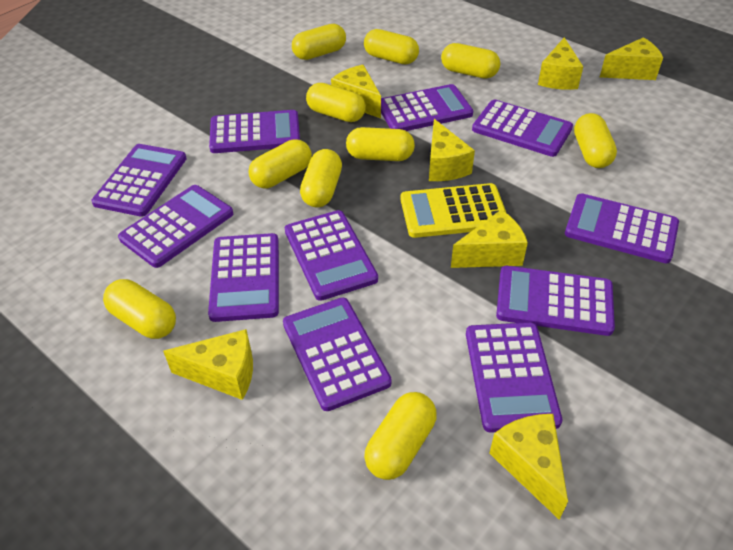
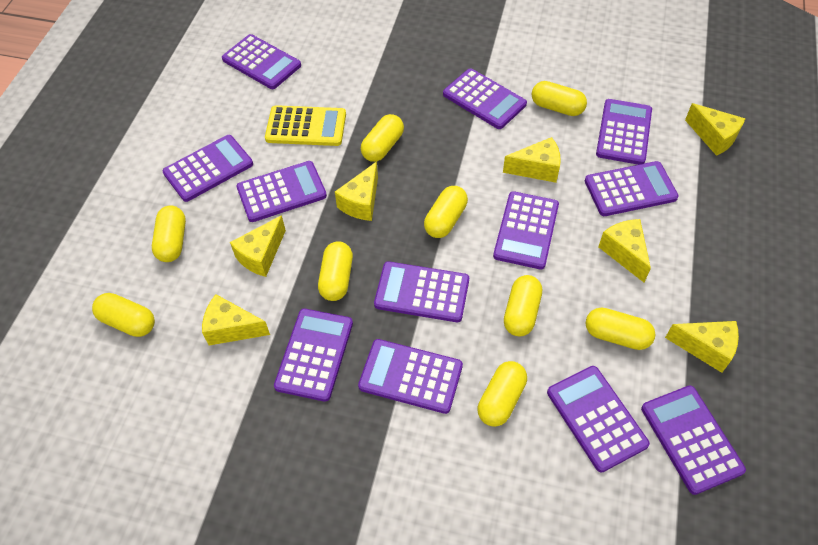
purple calculator: 11 -> 12
yellow capsule: 10 -> 9

